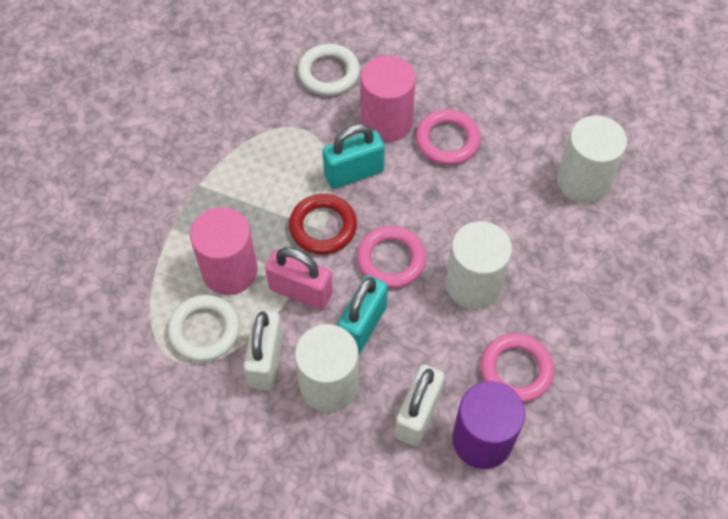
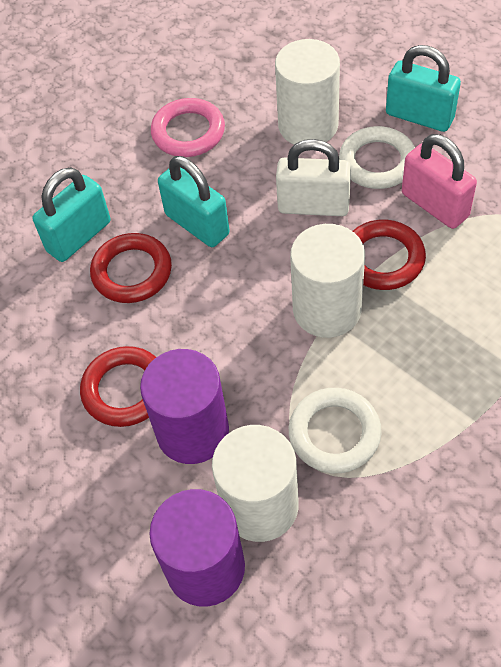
pink cylinder: 2 -> 0
pink ring: 3 -> 1
purple cylinder: 1 -> 2
red ring: 1 -> 3
turquoise padlock: 2 -> 3
white padlock: 2 -> 1

